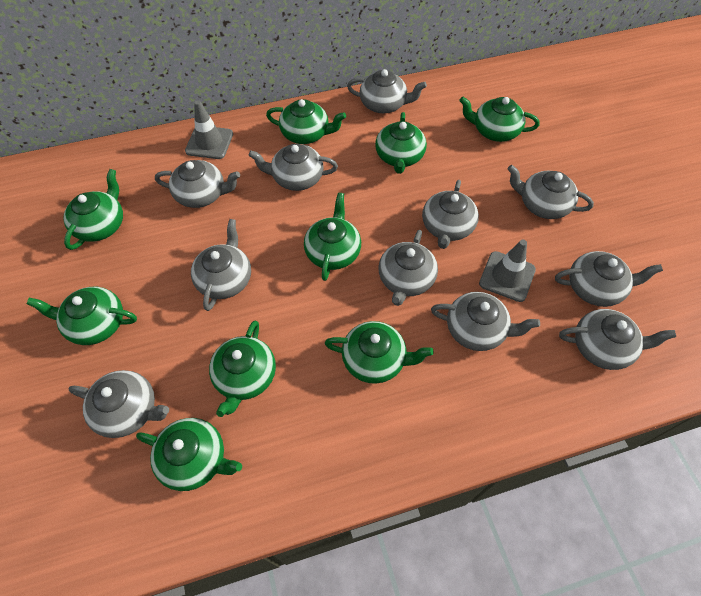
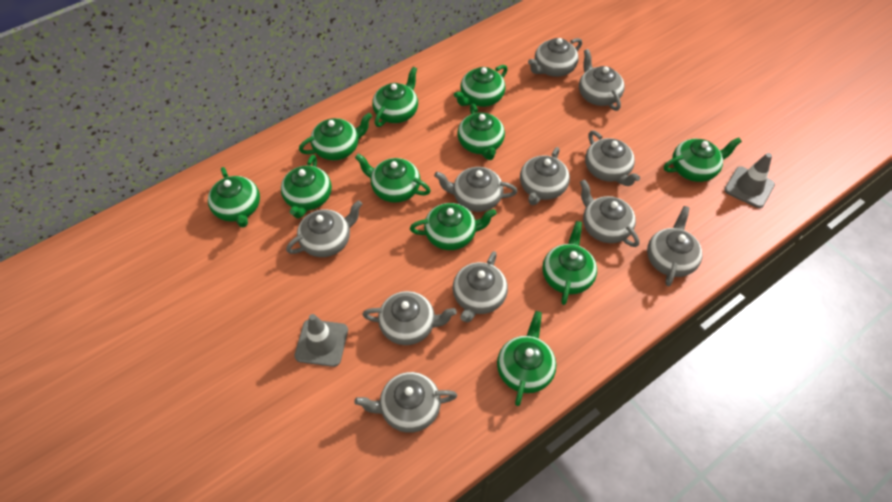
green teapot: 9 -> 11

